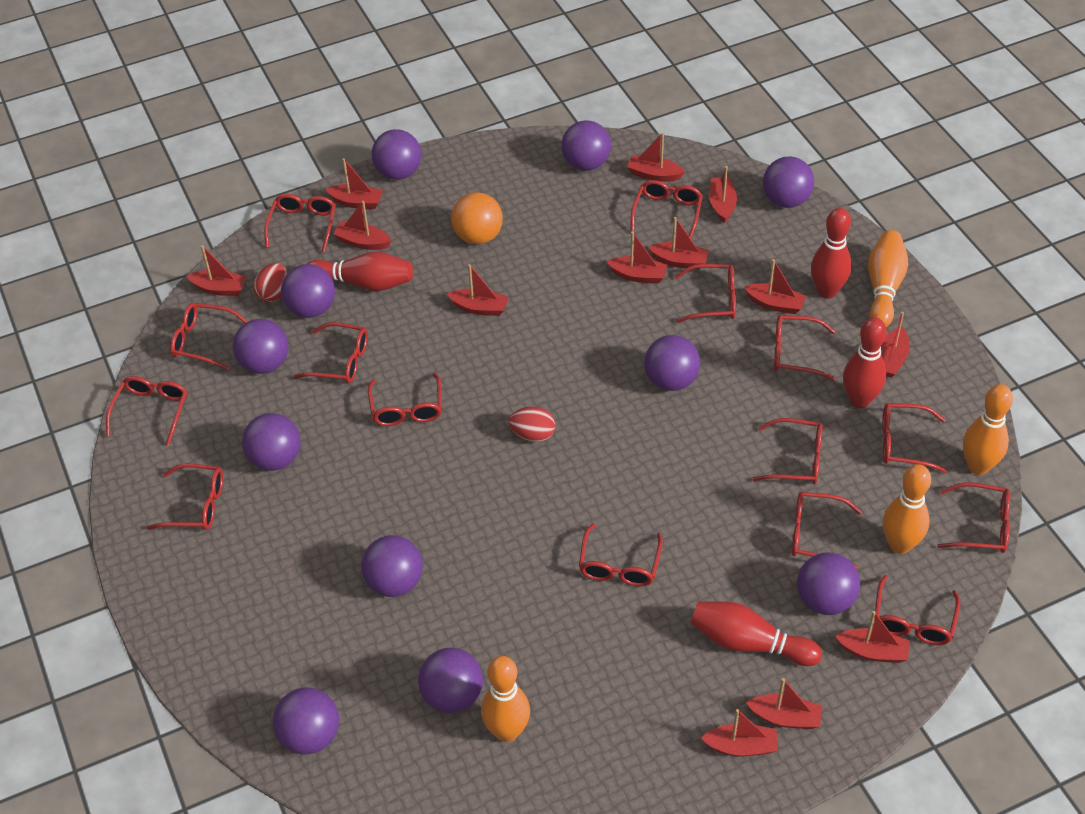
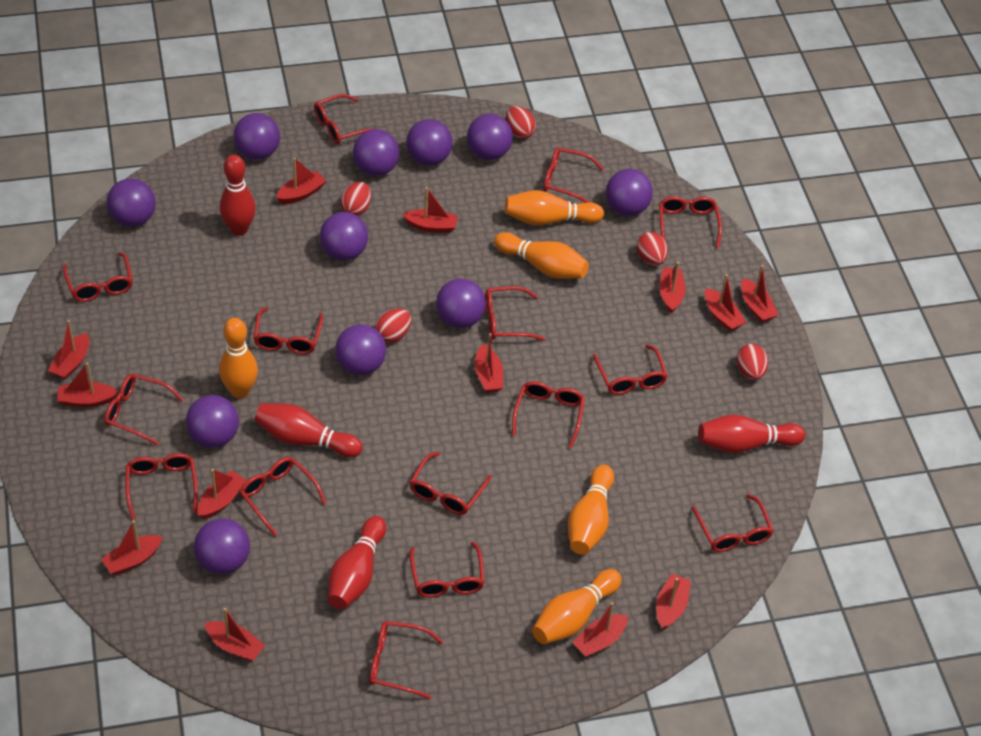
orange ball: 1 -> 0
orange bowling pin: 4 -> 5
red egg: 2 -> 5

